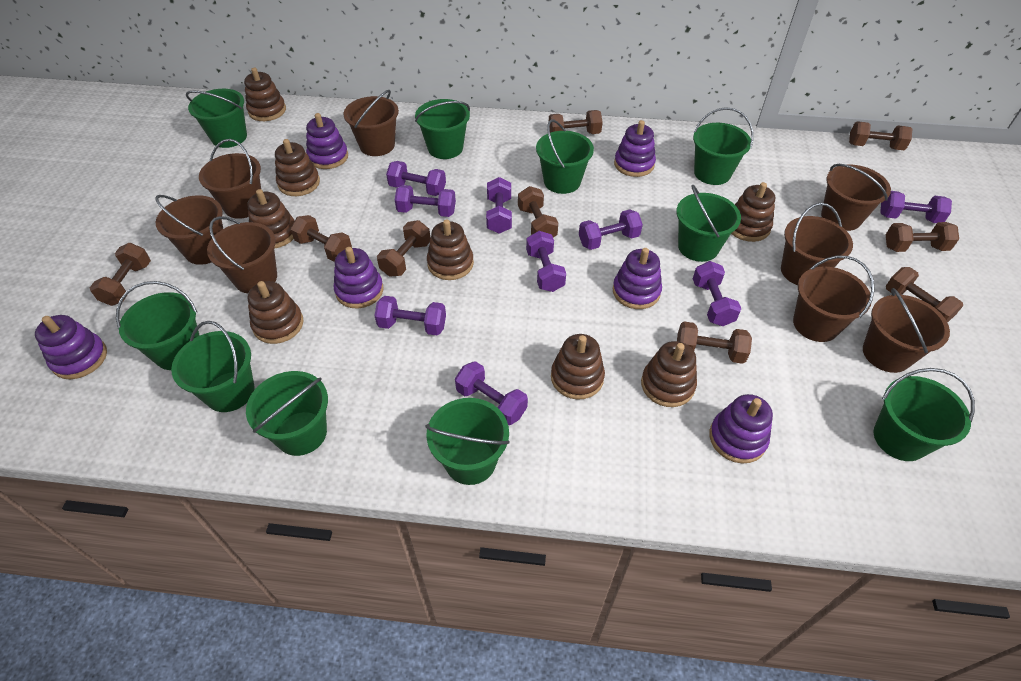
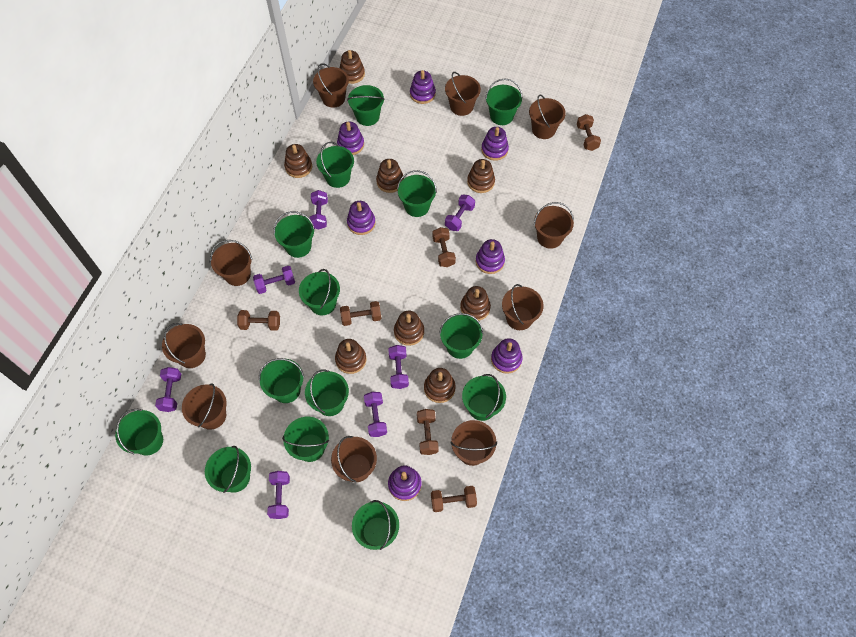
brown bucket: 8 -> 10
brown dumbbell: 9 -> 6
green bucket: 10 -> 14
purple dumbbell: 9 -> 7
purple stacking toy: 6 -> 7

